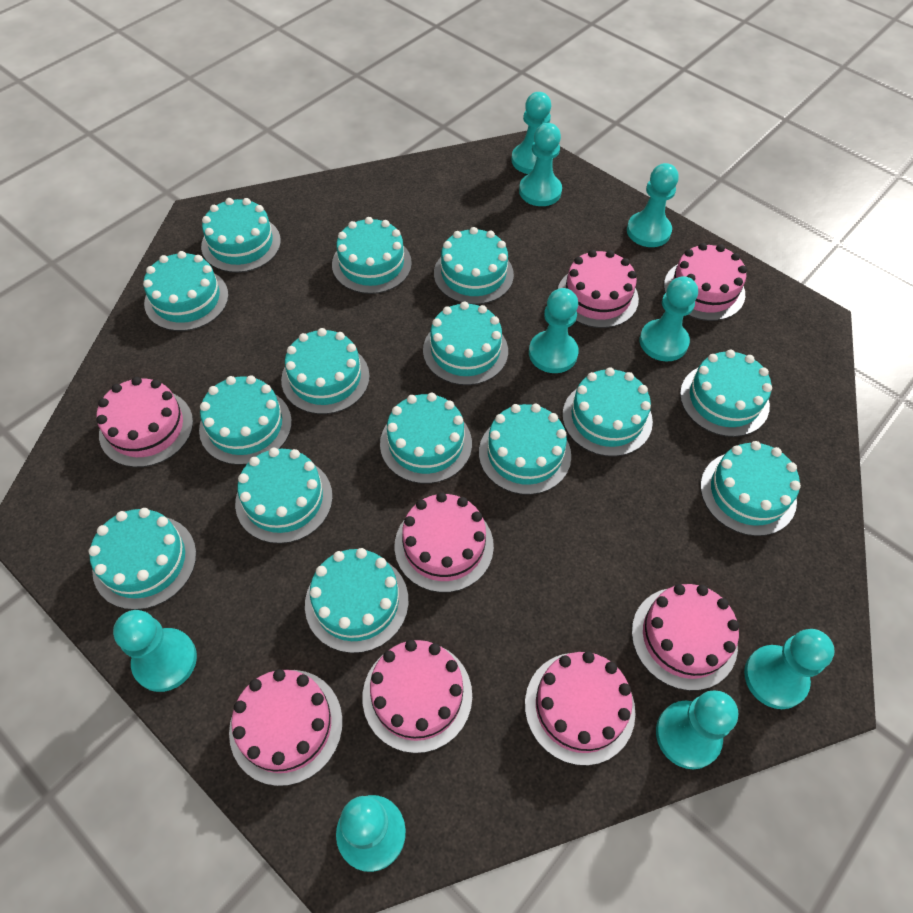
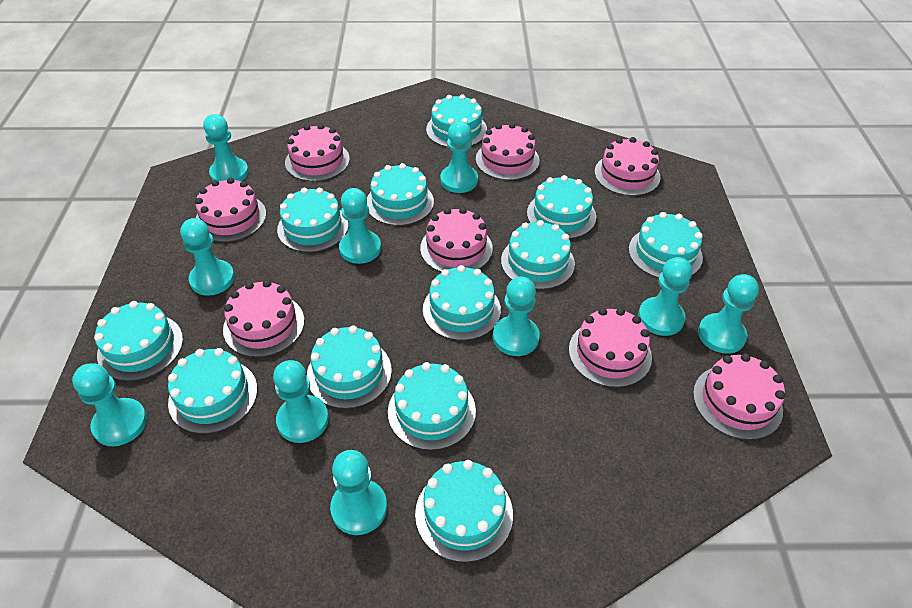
turquoise cake: 15 -> 12
turquoise pawn: 9 -> 10

